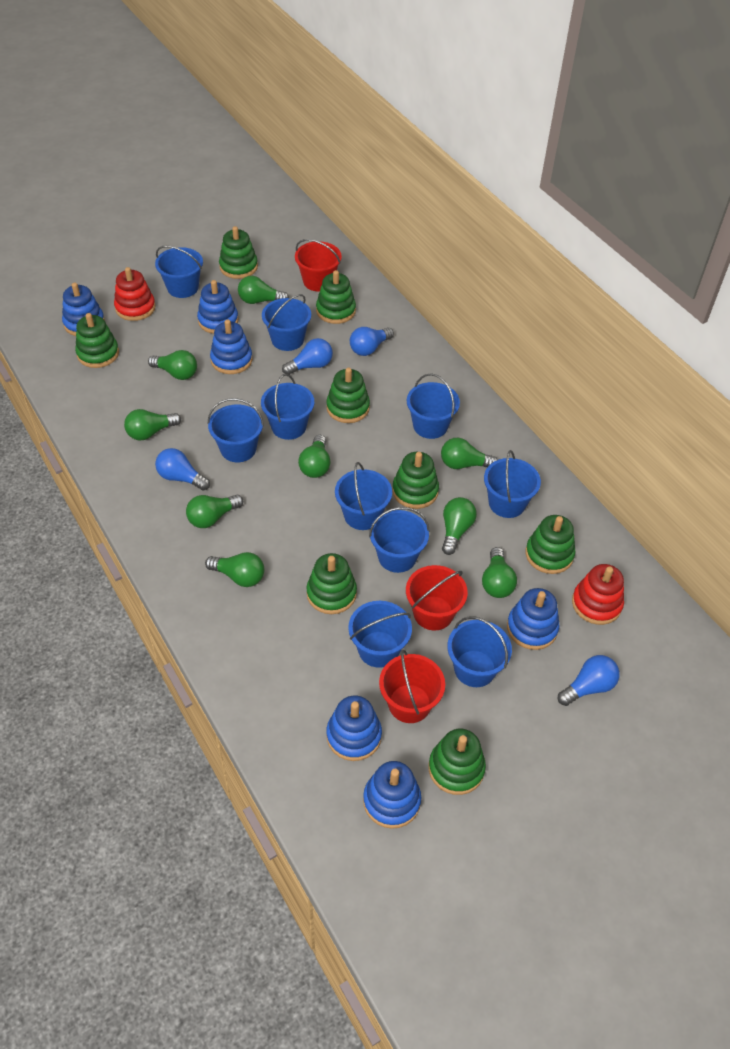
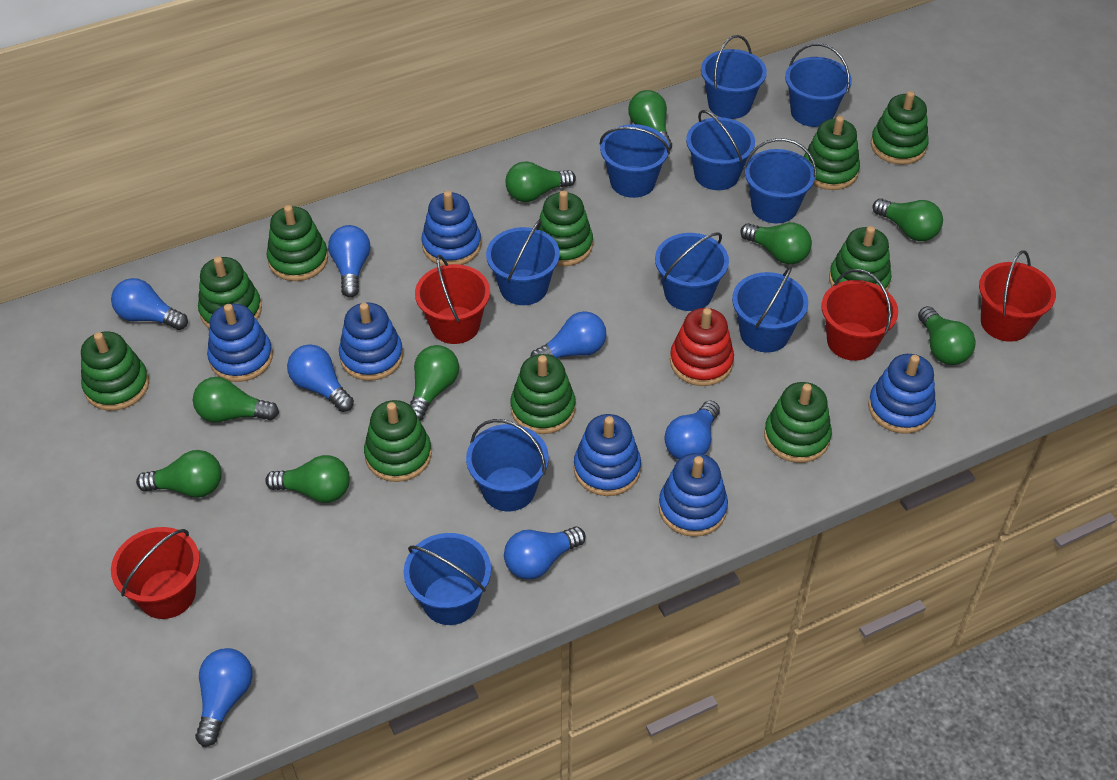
blue light bulb: 4 -> 7
green stacking toy: 8 -> 10
red bucket: 3 -> 4
red stacking toy: 2 -> 1

